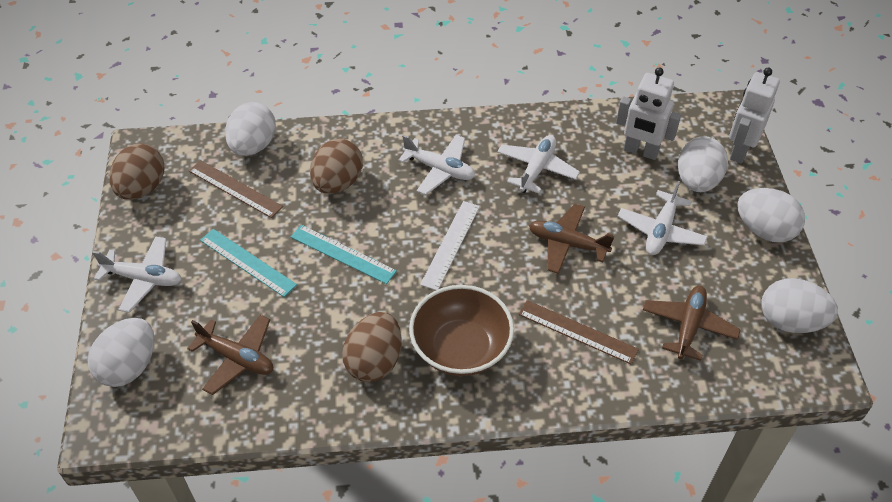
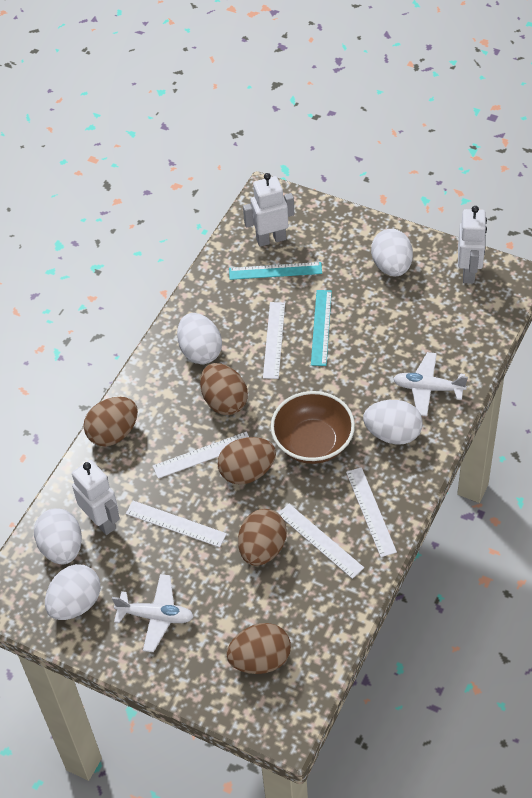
brown egg: 3 -> 5
brown plane: 3 -> 0
brown ruler: 2 -> 0
white plane: 4 -> 2
white robot: 2 -> 3
white ruler: 1 -> 5

